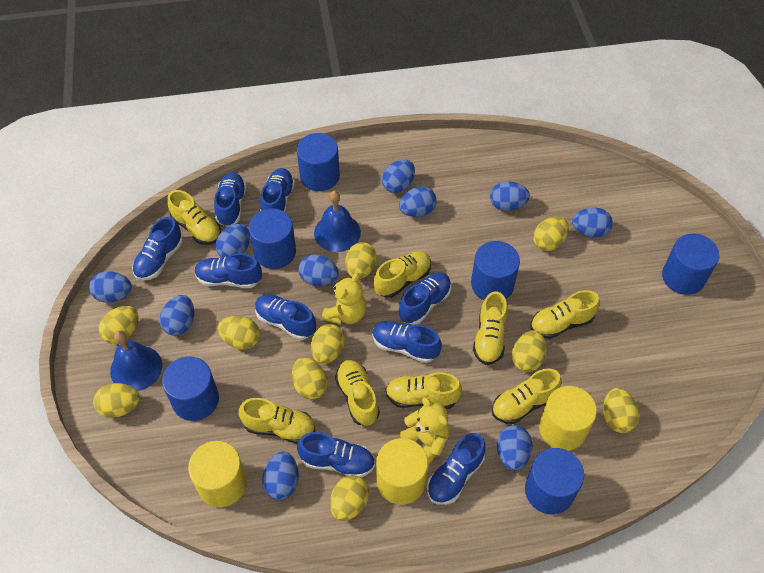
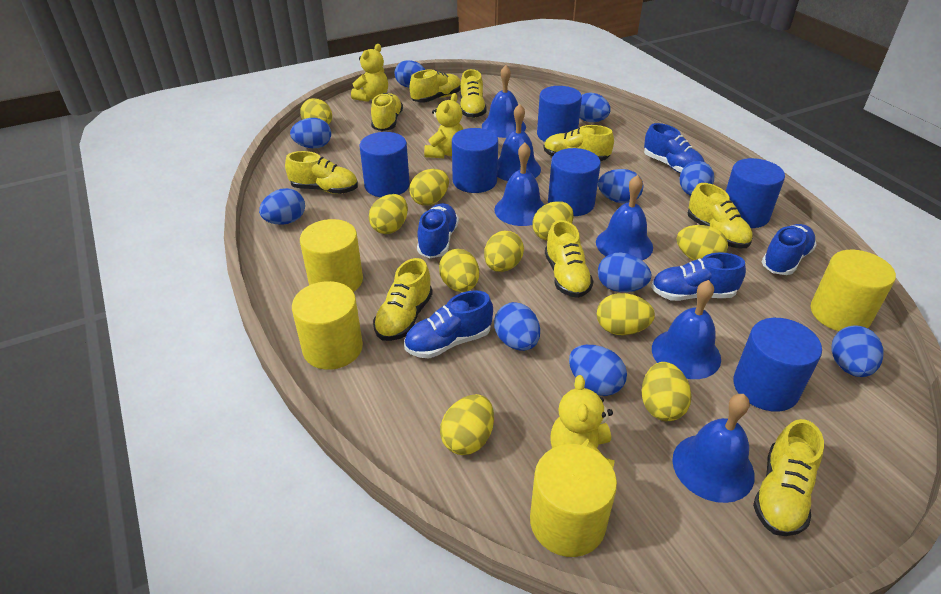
blue bell: 2 -> 6
blue shoe: 9 -> 5
yellow cylinder: 3 -> 4
yellow shoe: 8 -> 9
yellow teddy bear: 2 -> 3

